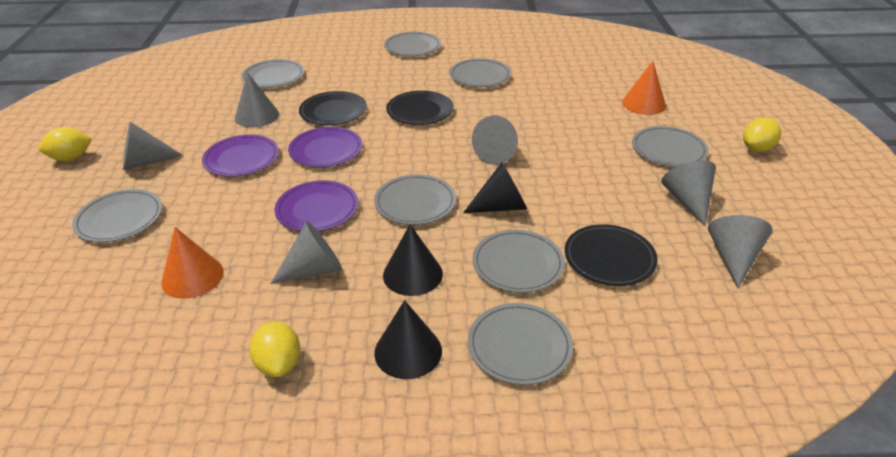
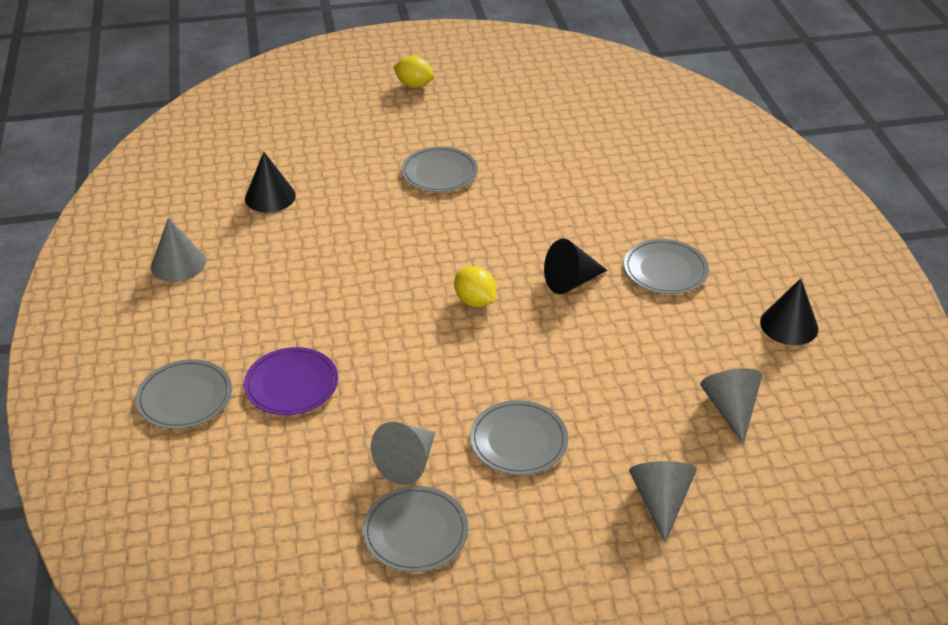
black plate: 3 -> 0
grey cone: 6 -> 4
grey plate: 8 -> 5
orange cone: 2 -> 0
purple plate: 3 -> 1
yellow lemon: 3 -> 2

